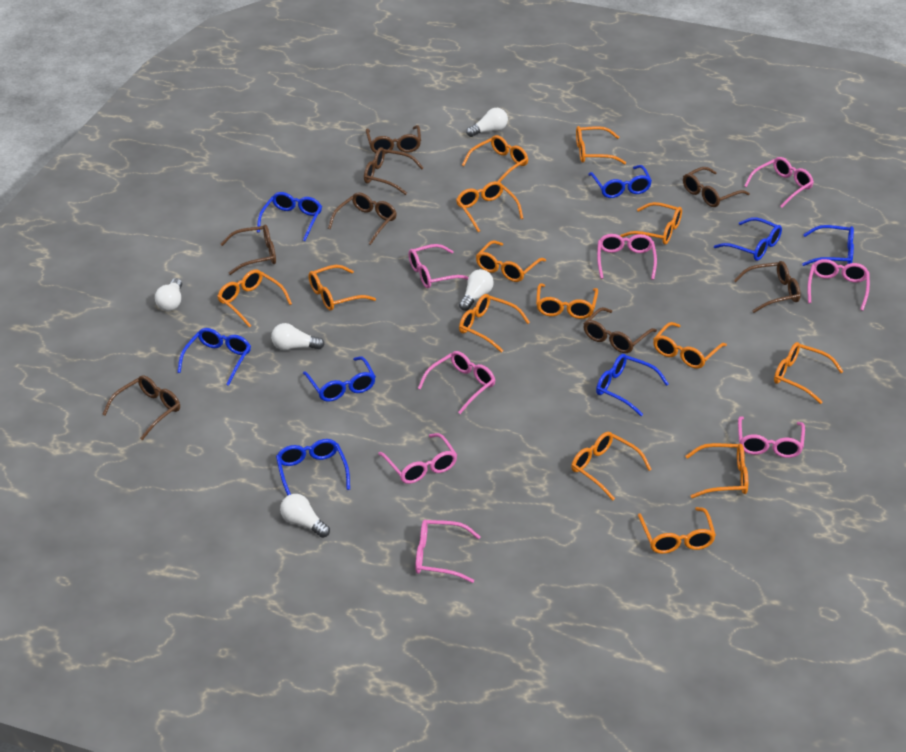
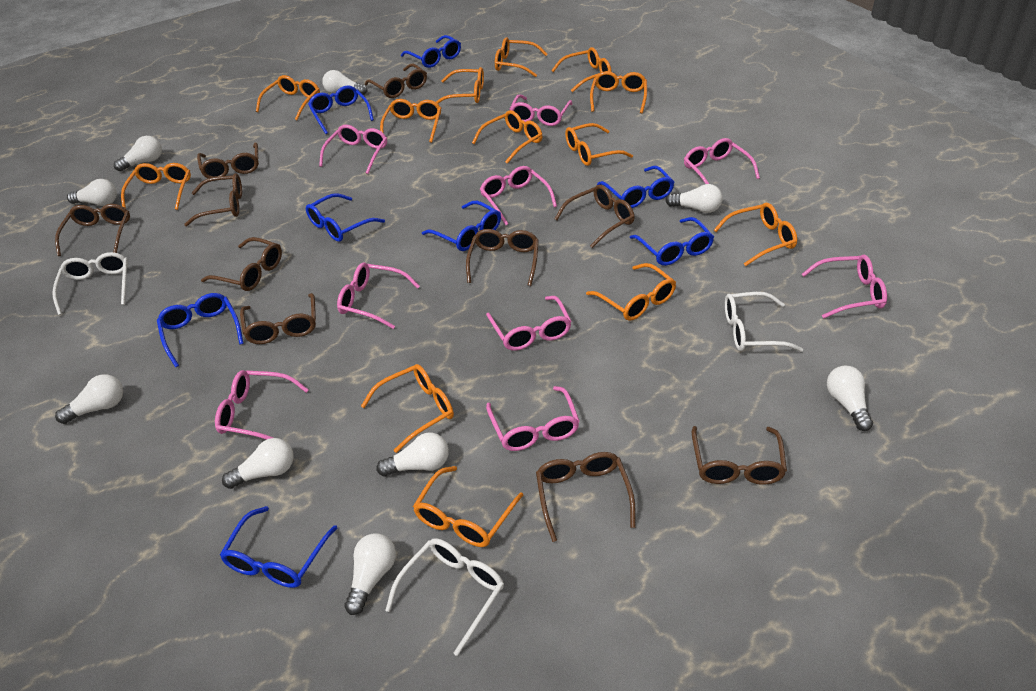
brown glasses: 8 -> 10
orange glasses: 14 -> 13
pink glasses: 8 -> 9
white glasses: 0 -> 3
white light bulb: 5 -> 9

